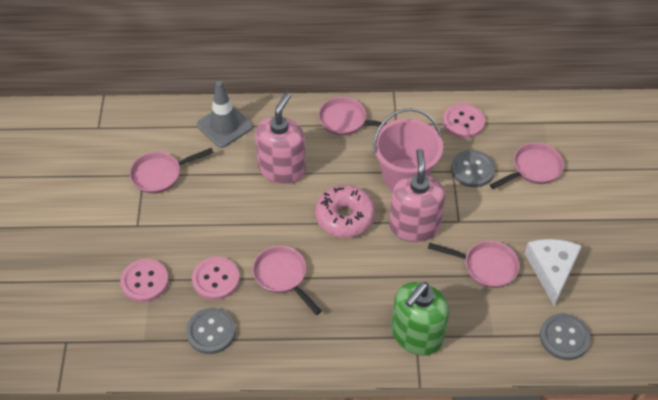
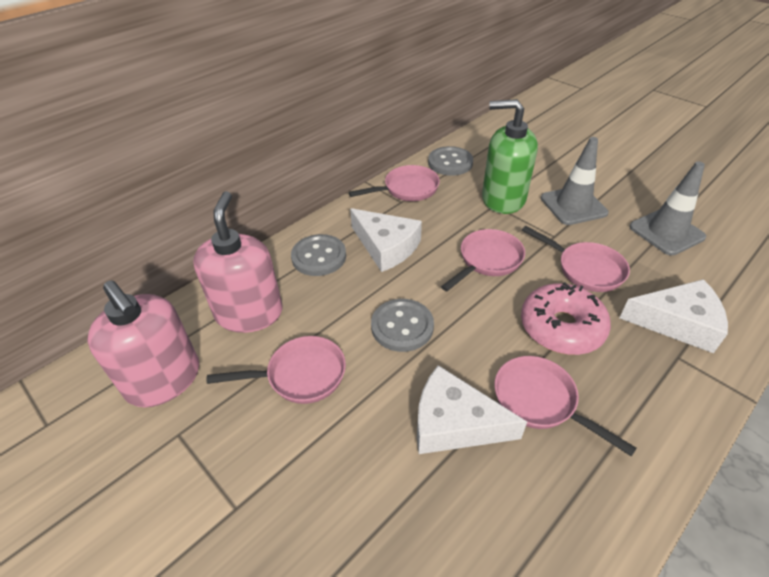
grey traffic cone: 1 -> 2
pink bucket: 1 -> 0
pink button: 3 -> 0
white cheese: 1 -> 3

